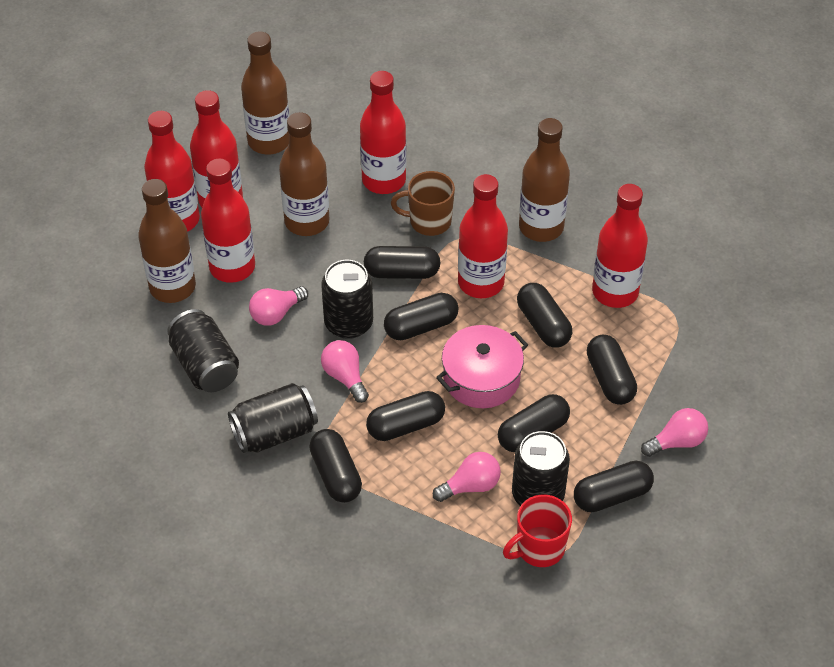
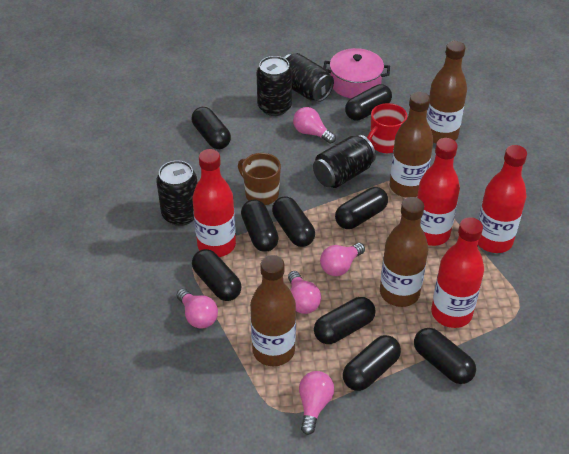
black capsule: 8 -> 9
pink light bulb: 4 -> 5
red bottle: 6 -> 4

